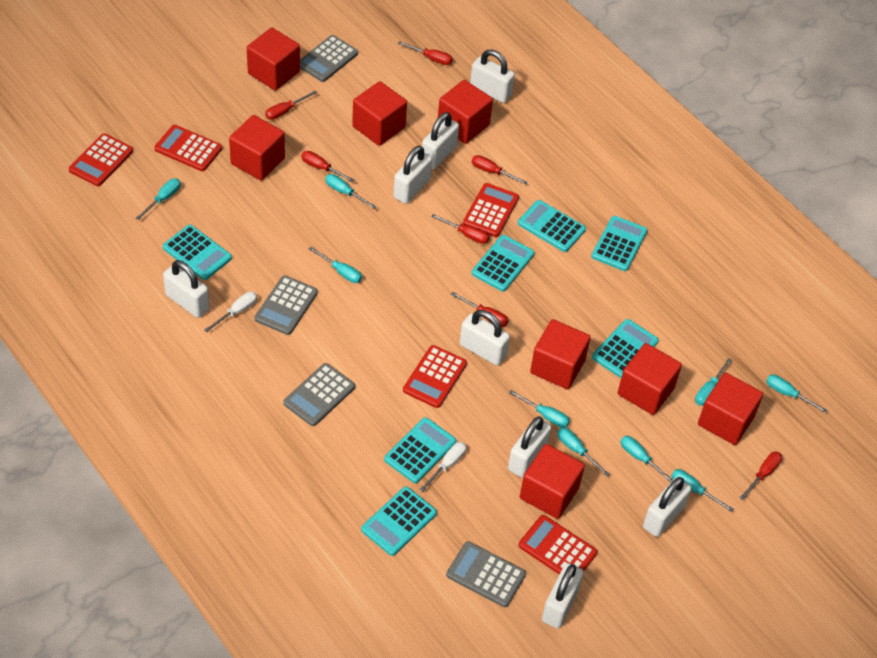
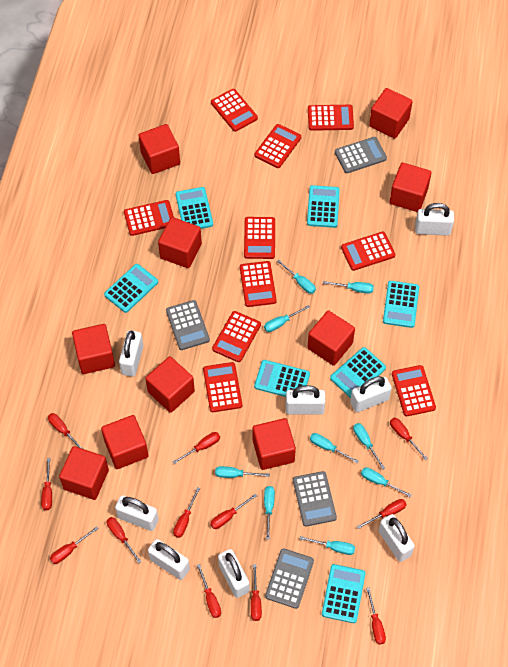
red calculator: 5 -> 10
red cube: 8 -> 10
red screwdriver: 7 -> 12
white screwdriver: 2 -> 0

